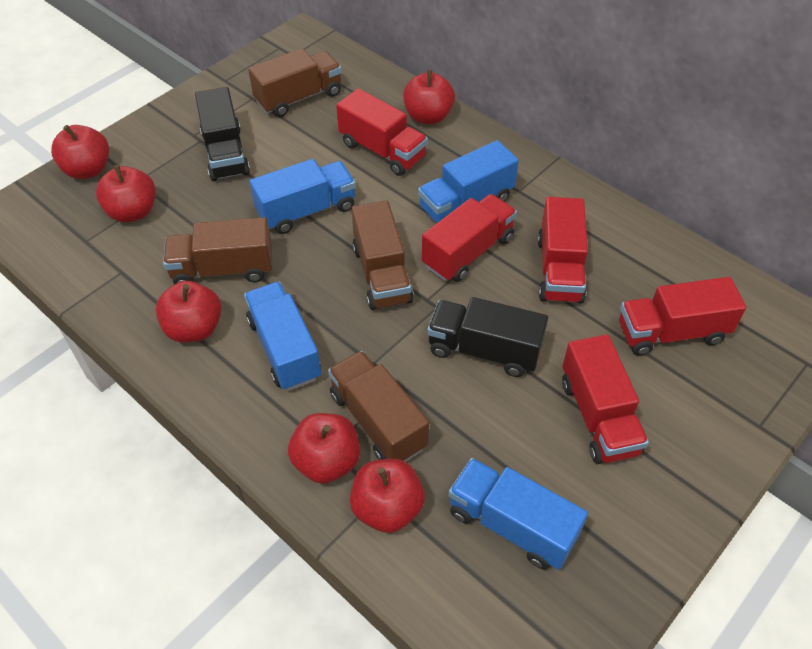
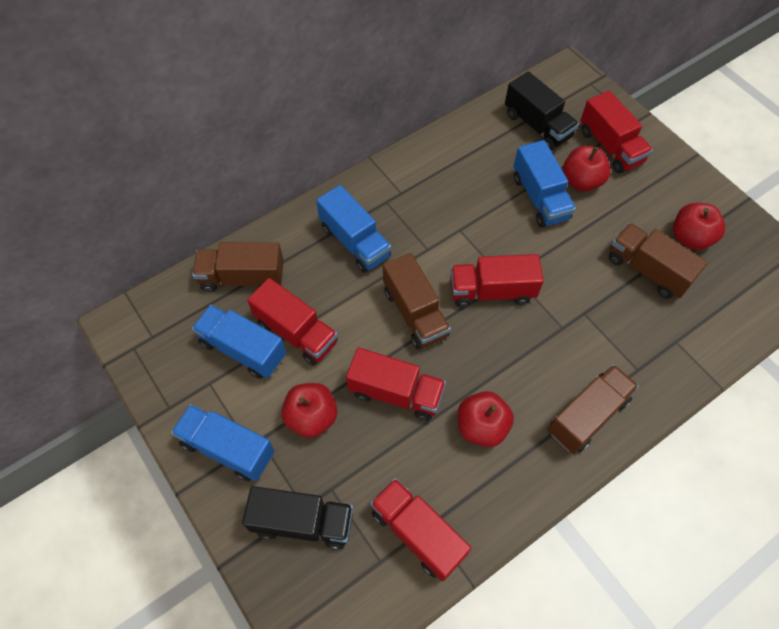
red apple: 6 -> 4

